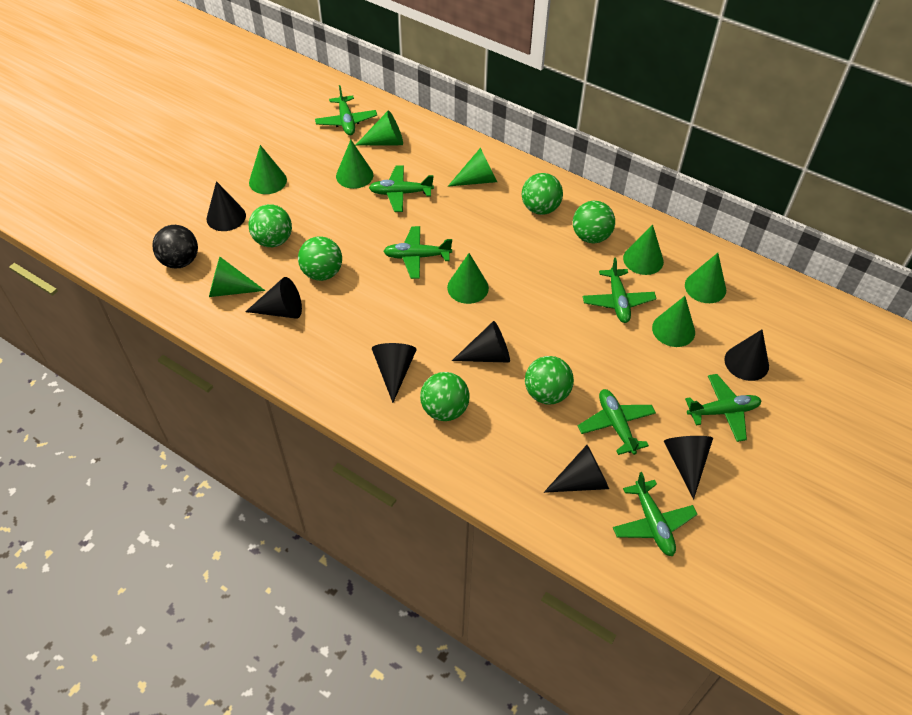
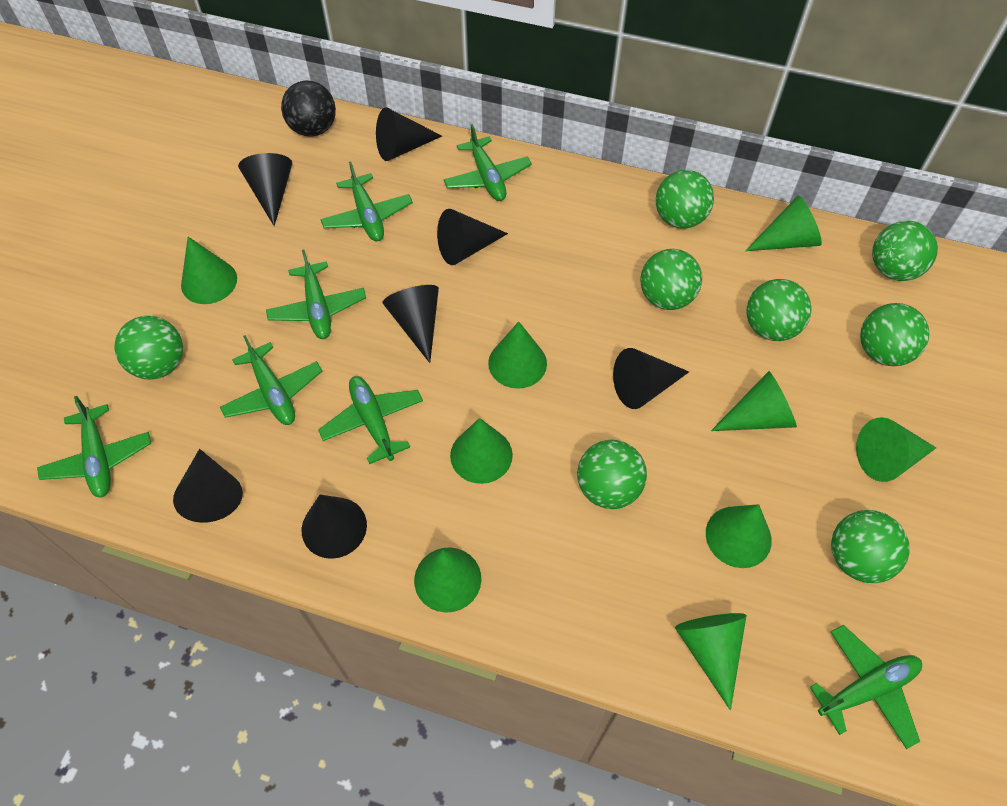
green ball: 6 -> 8

